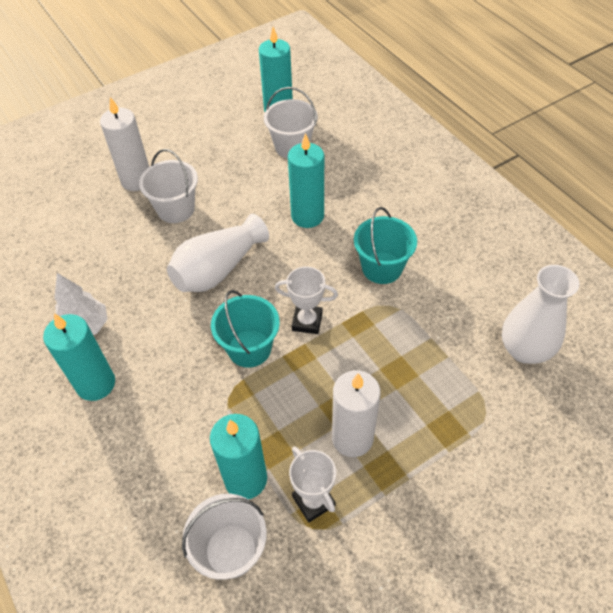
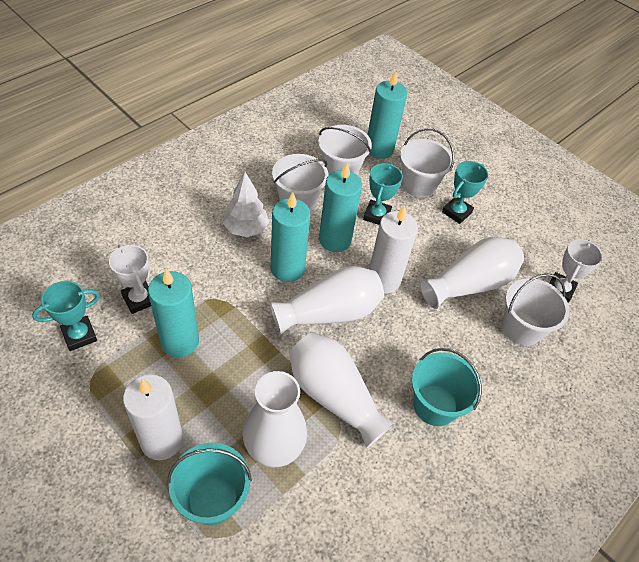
turquoise trophy: 0 -> 3
white bucket: 3 -> 4
white vase: 2 -> 4

